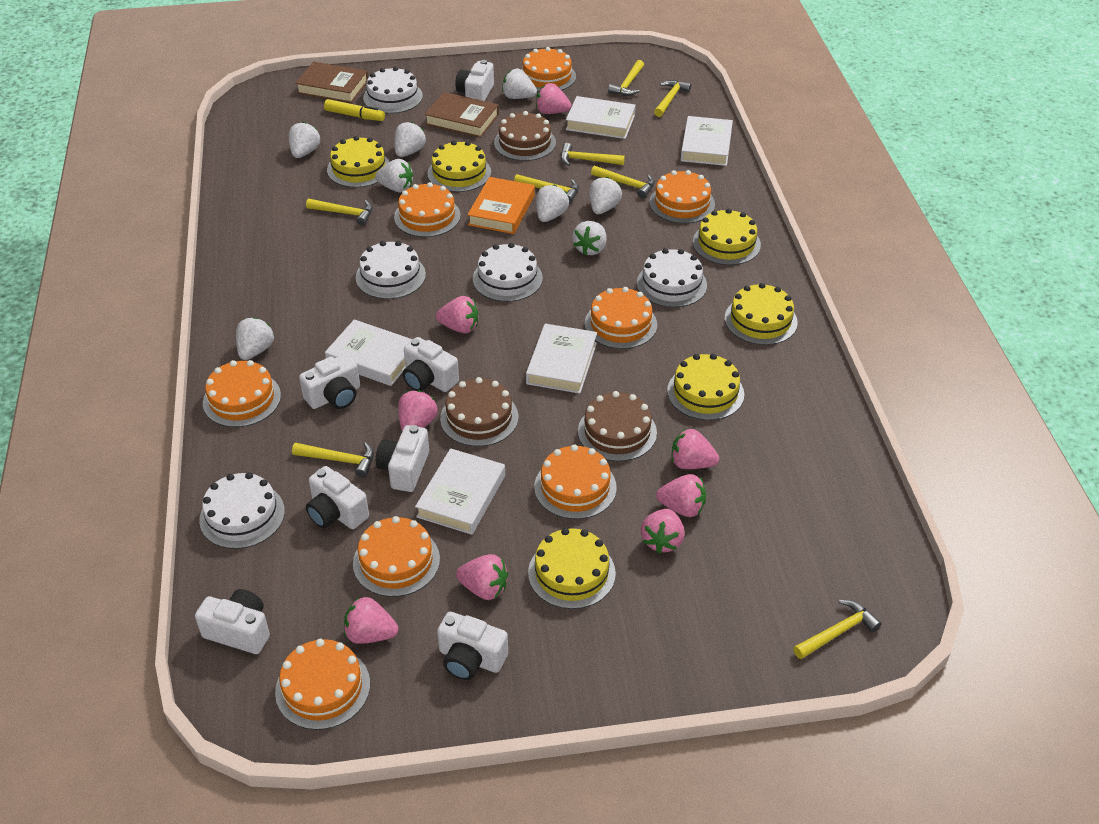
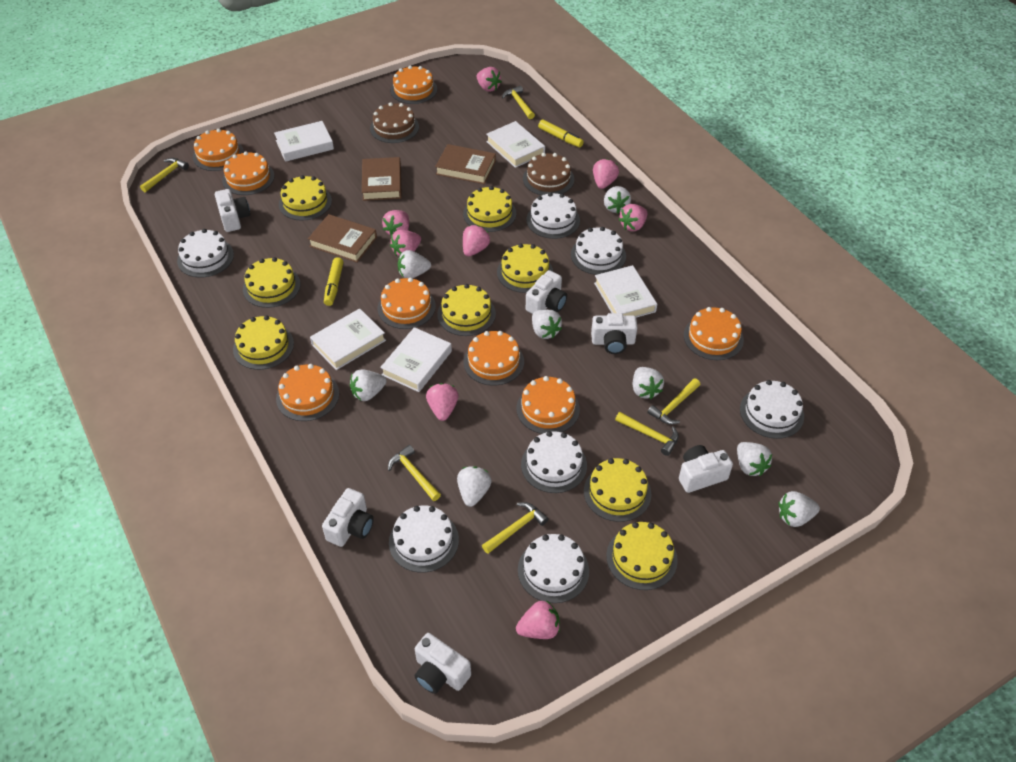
brown book: 2 -> 3
brown cake: 3 -> 2
orange book: 1 -> 0
white cake: 5 -> 7
white camera: 7 -> 6
yellow cake: 6 -> 8
yellow hammer: 8 -> 6
yellow marker: 1 -> 2

